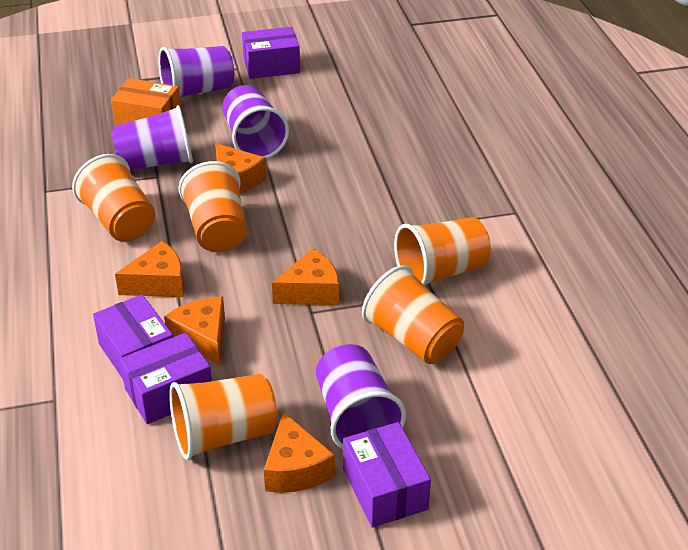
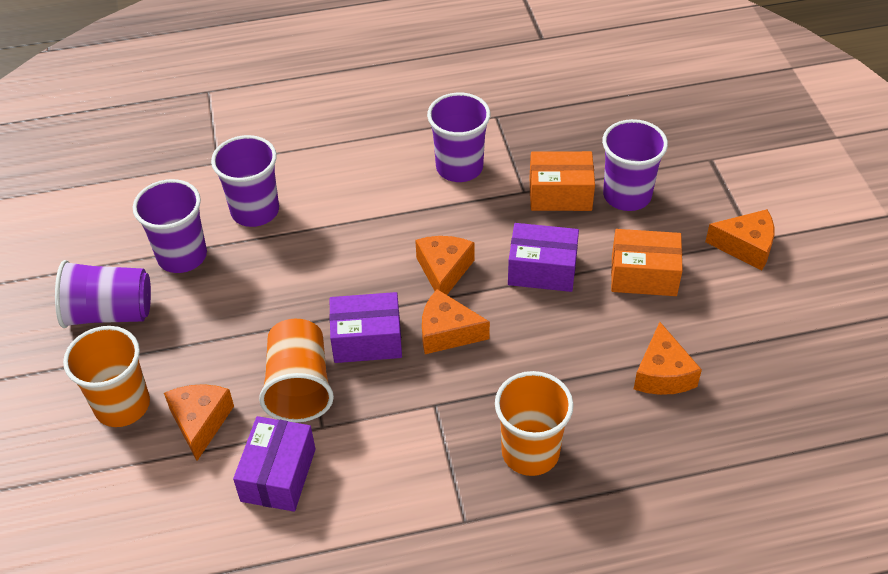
orange box: 1 -> 2
orange cup: 5 -> 3
purple box: 4 -> 3
purple cup: 4 -> 5

